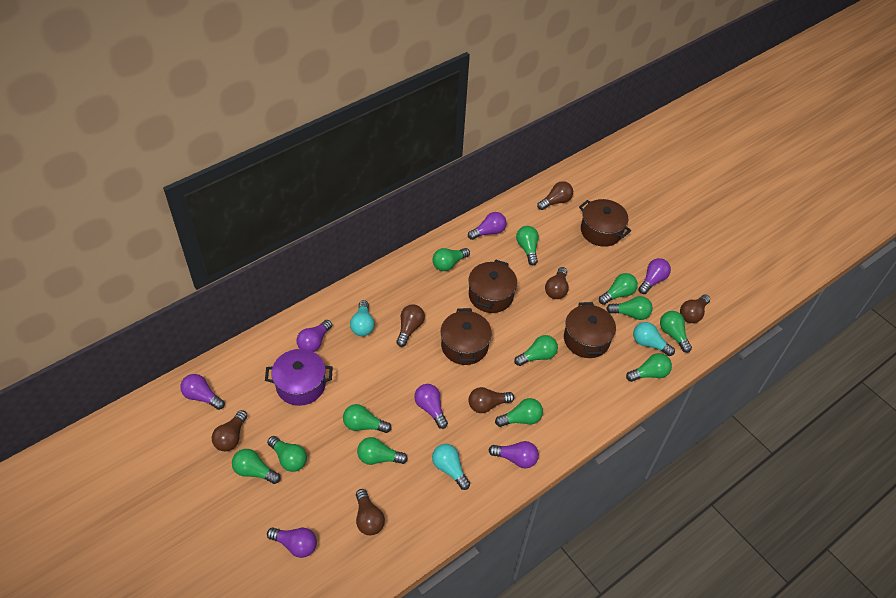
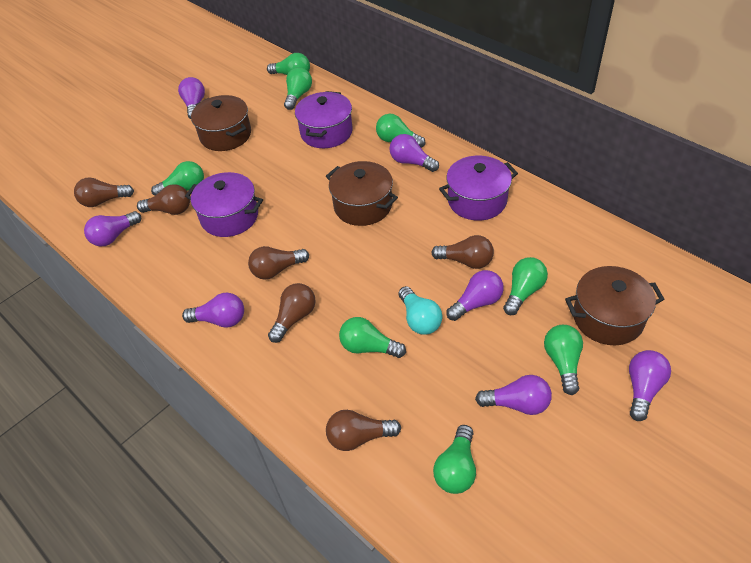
brown light bulb: 7 -> 6
brown pot: 4 -> 3
green light bulb: 12 -> 8
purple pot: 1 -> 3
turquoise light bulb: 3 -> 1

